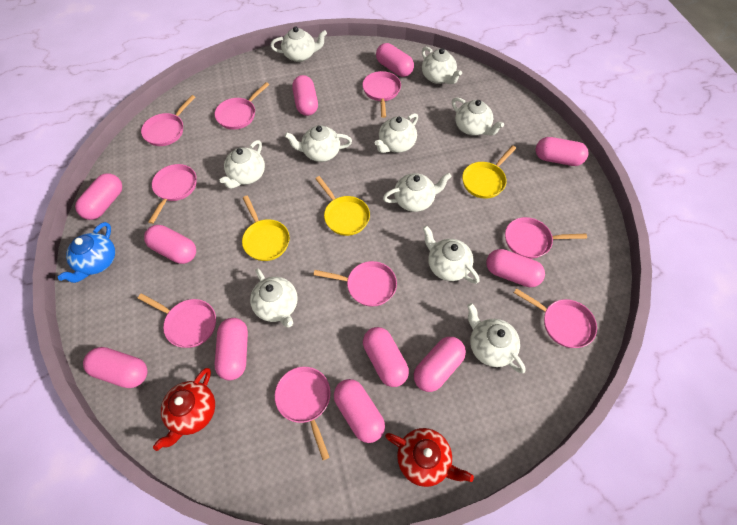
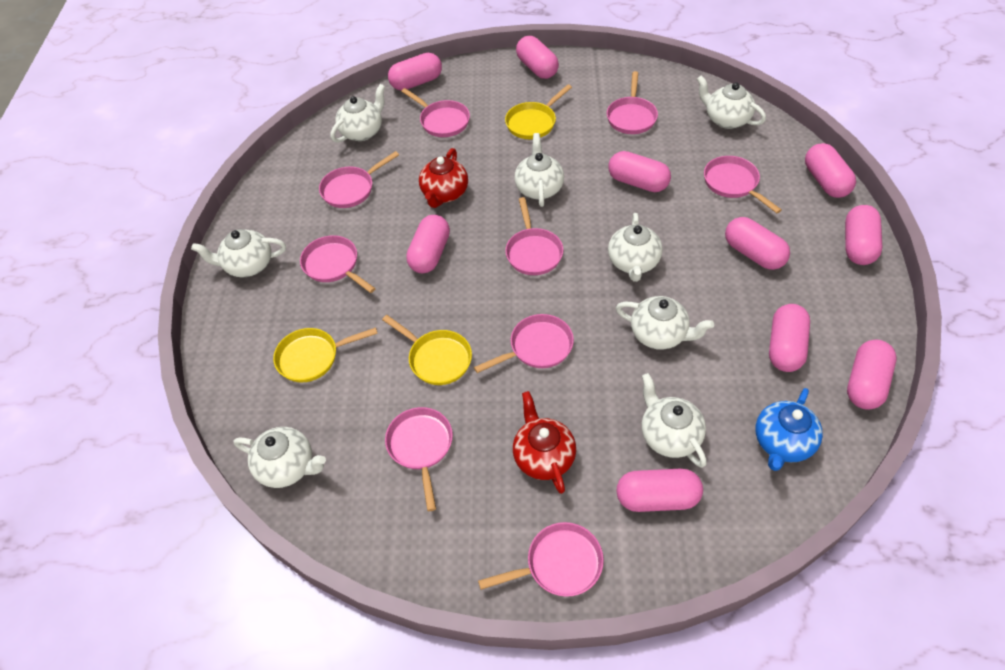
pink capsule: 11 -> 10
white teapot: 10 -> 8

